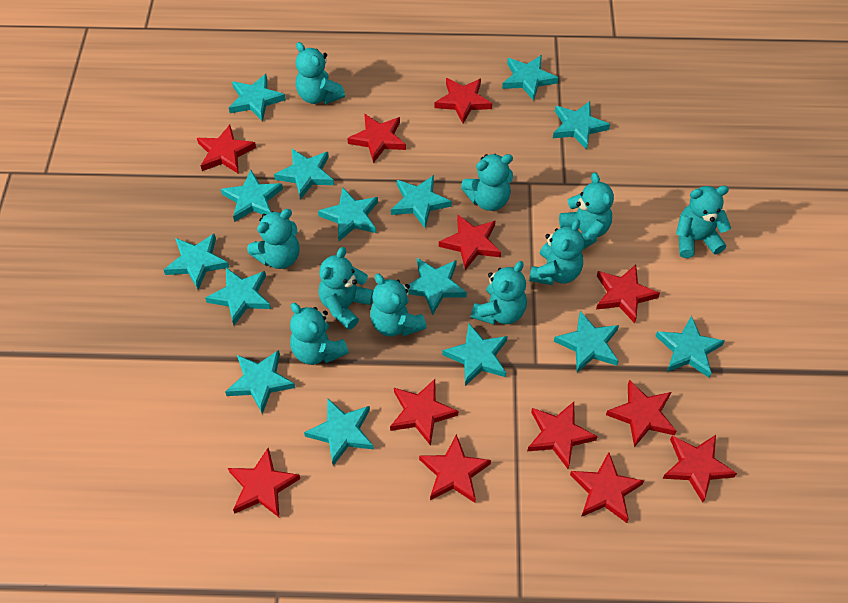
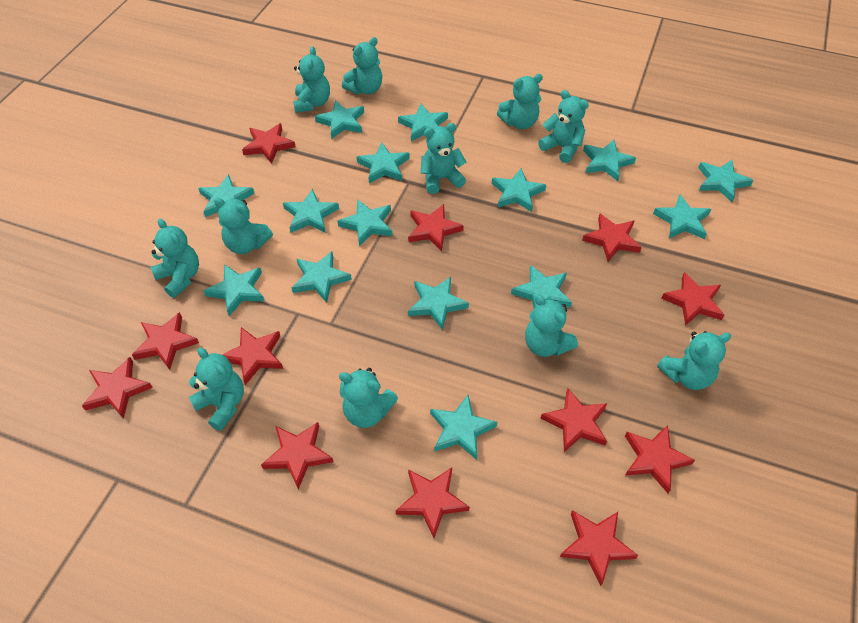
turquoise teddy bear: 10 -> 11

